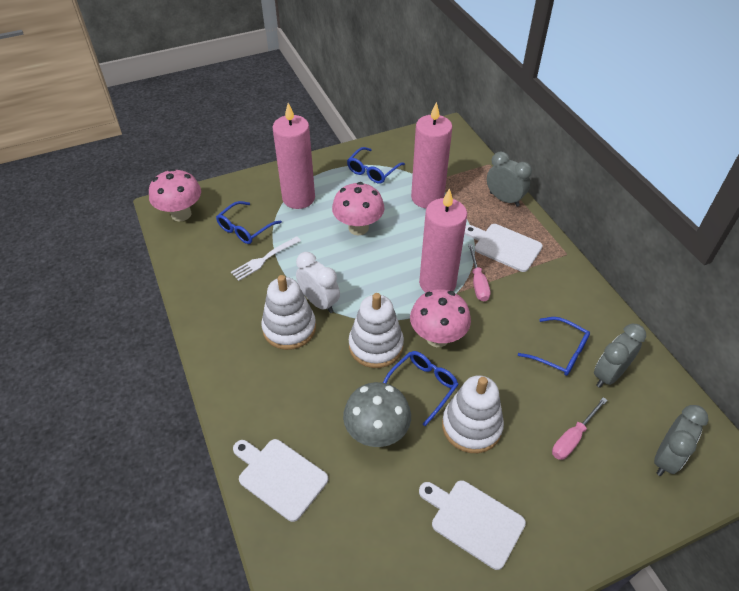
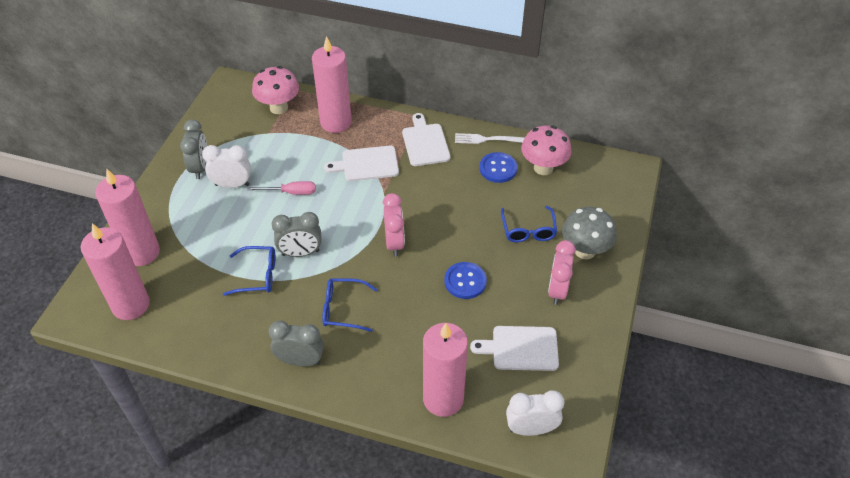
blue button: 0 -> 2
blue glasses: 4 -> 3
pink candle: 3 -> 4
pink clock: 0 -> 2
pink mushroom: 3 -> 2
pink screwdriver: 2 -> 1
white clock: 1 -> 2
white stacking toy: 3 -> 0

